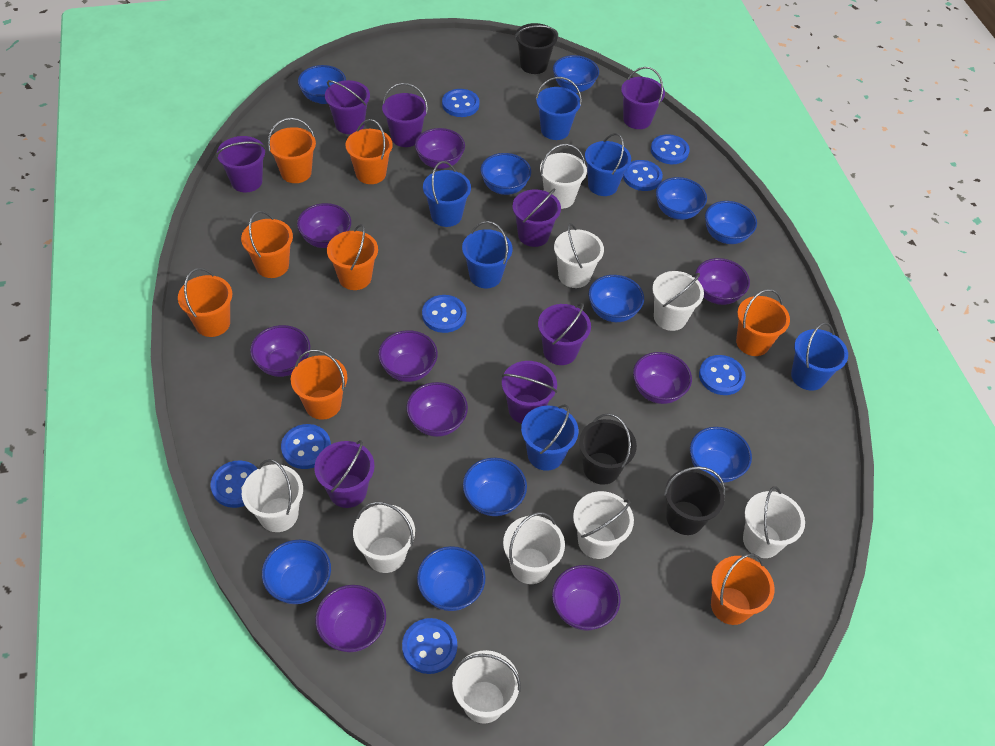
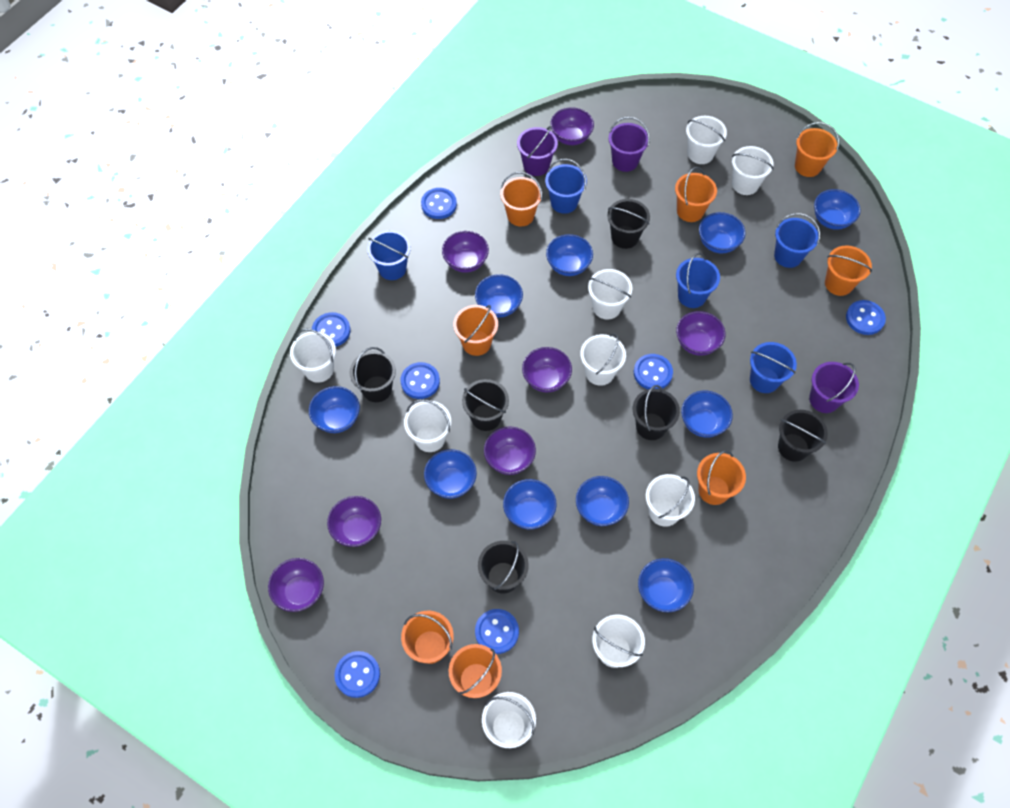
black bucket: 3 -> 6
blue bucket: 6 -> 5
blue button: 8 -> 7
purple bowl: 9 -> 7
purple bucket: 8 -> 3

